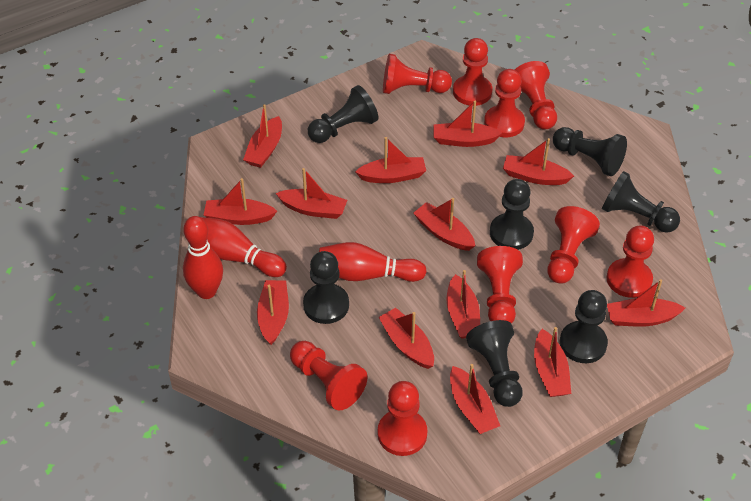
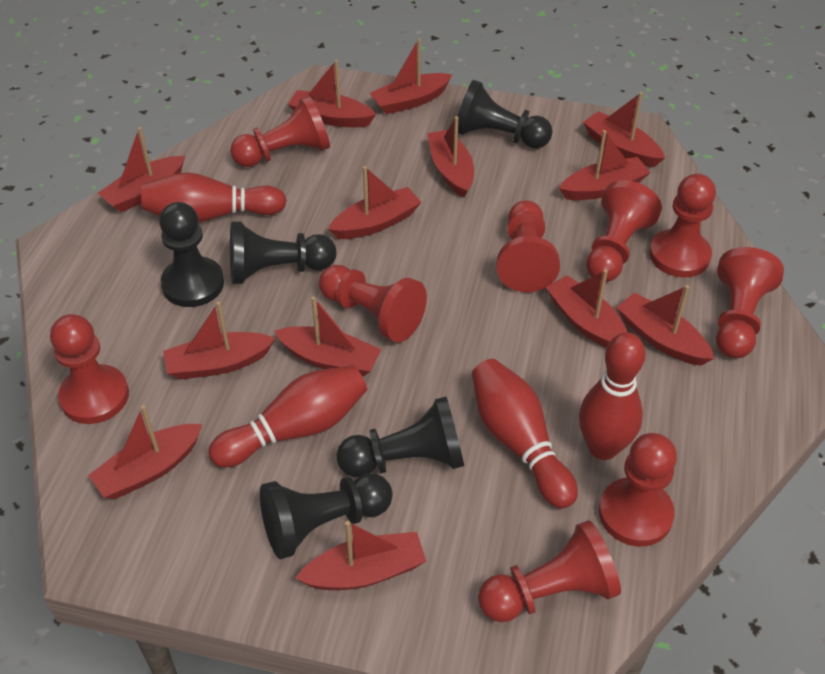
black pawn: 7 -> 5
red bowling pin: 3 -> 4

